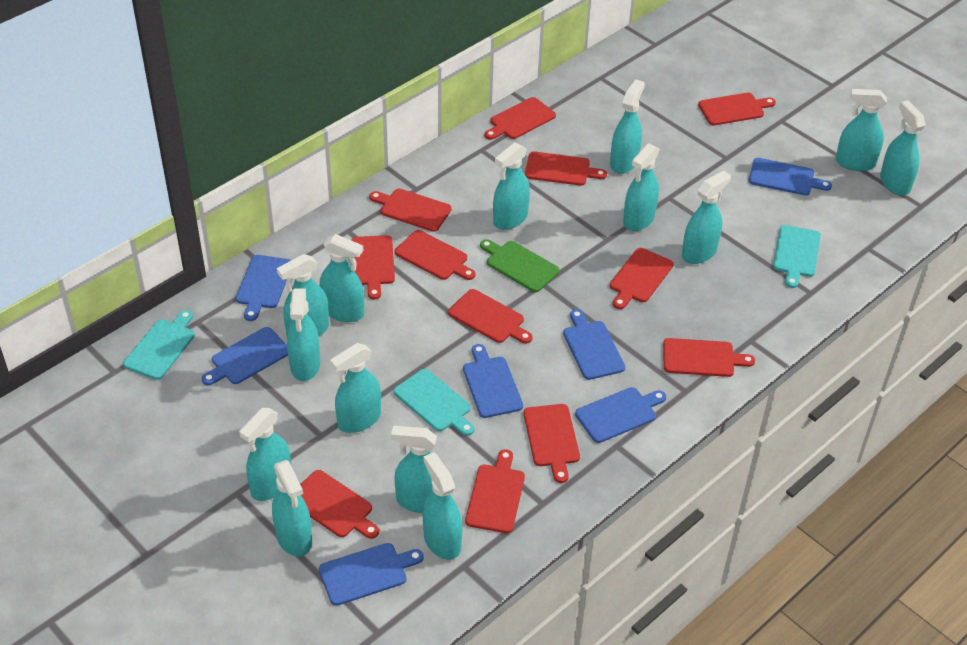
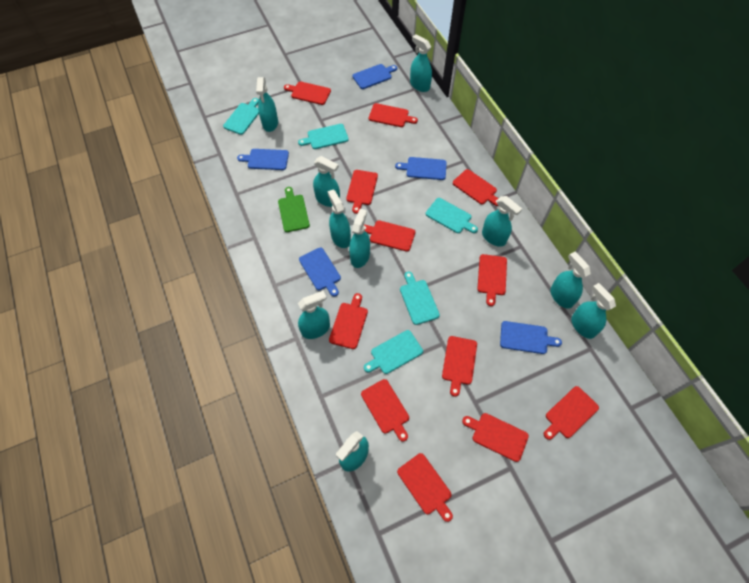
blue cutting board: 7 -> 5
turquoise cutting board: 3 -> 5
turquoise spray bottle: 14 -> 10

